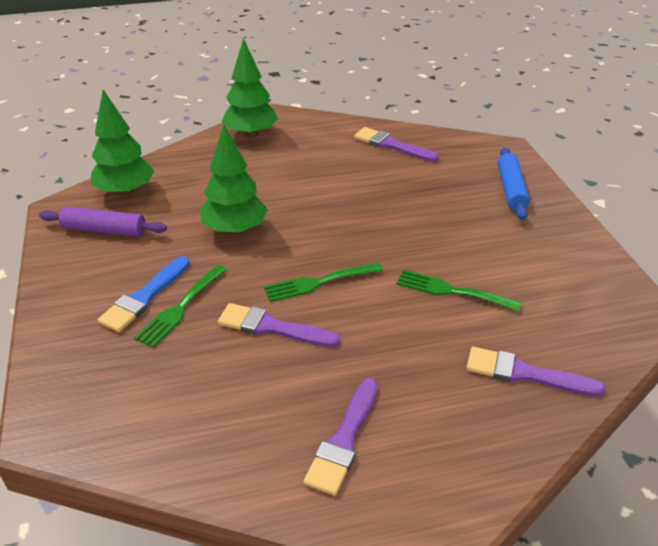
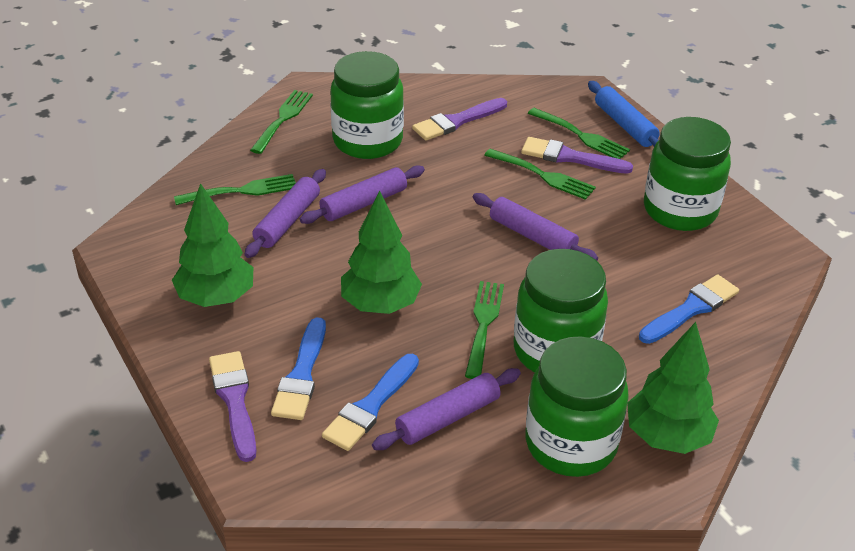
blue brush: 1 -> 3
green fork: 3 -> 5
green jar: 0 -> 4
purple brush: 4 -> 3
purple rolling pin: 1 -> 4

